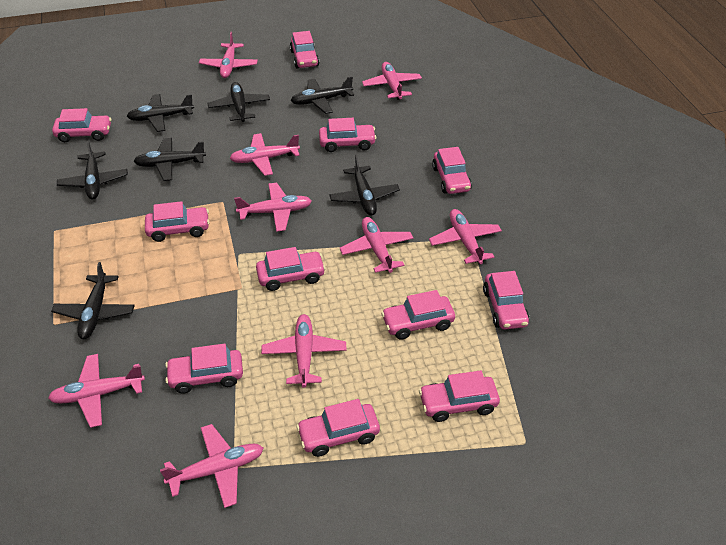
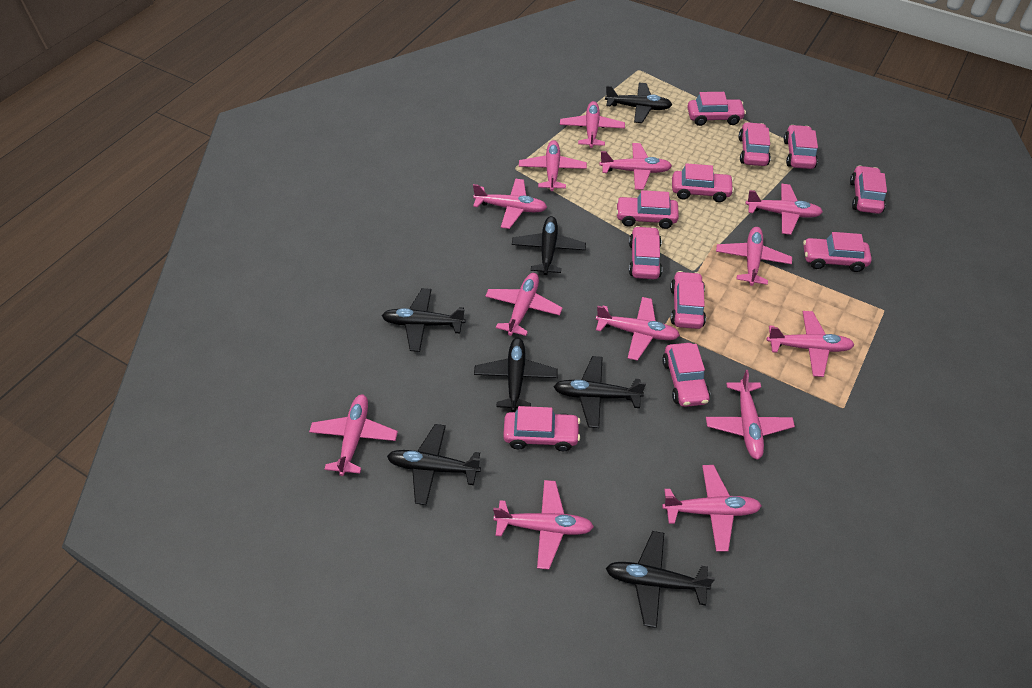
pink plane: 9 -> 13

